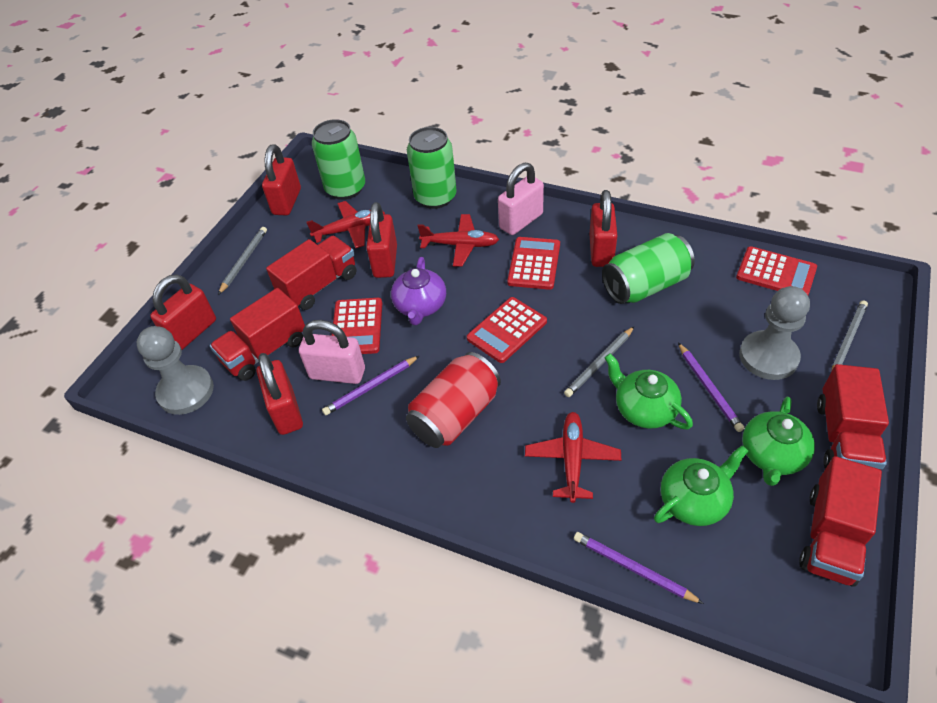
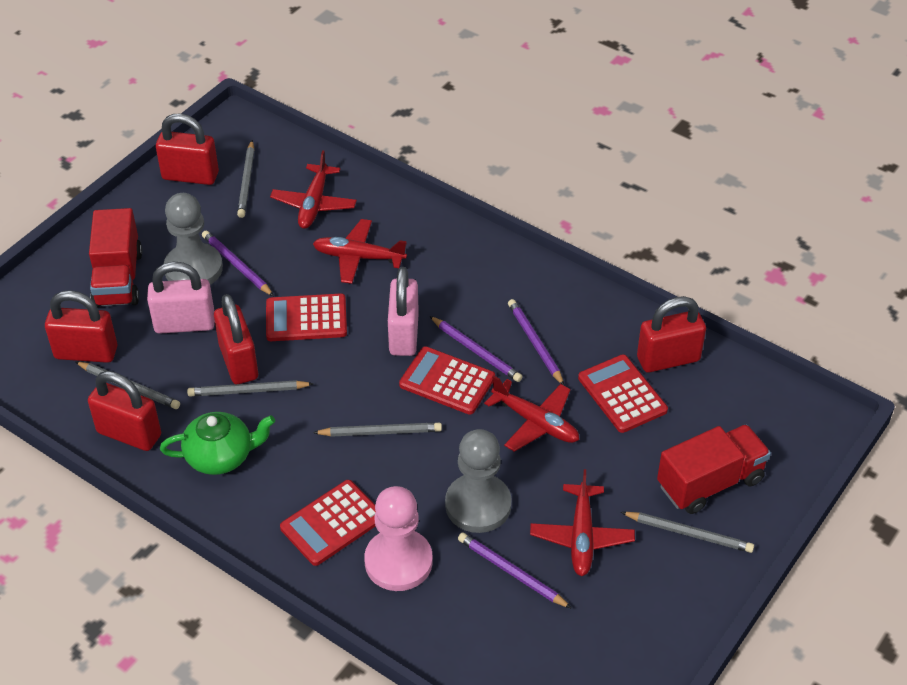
green can: 3 -> 0
green teapot: 3 -> 1
grey pencil: 3 -> 5
pink pawn: 0 -> 1
purple pencil: 3 -> 4
purple teapot: 1 -> 0
red can: 1 -> 0
red plane: 3 -> 4
red truck: 4 -> 2

